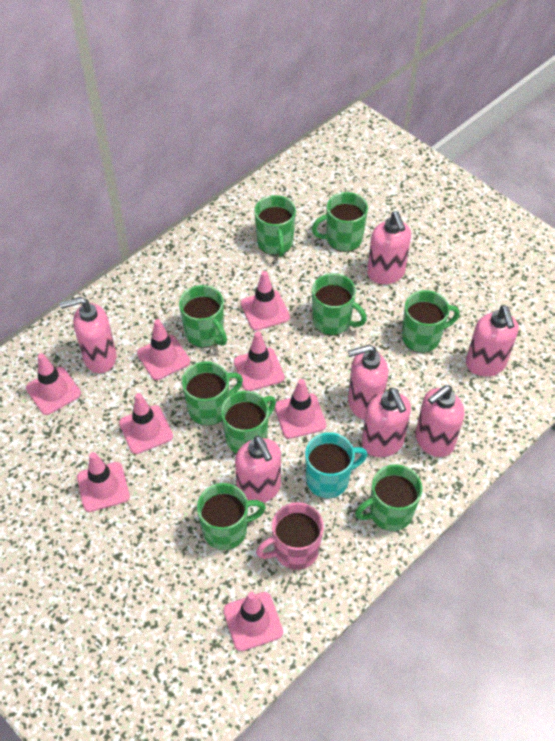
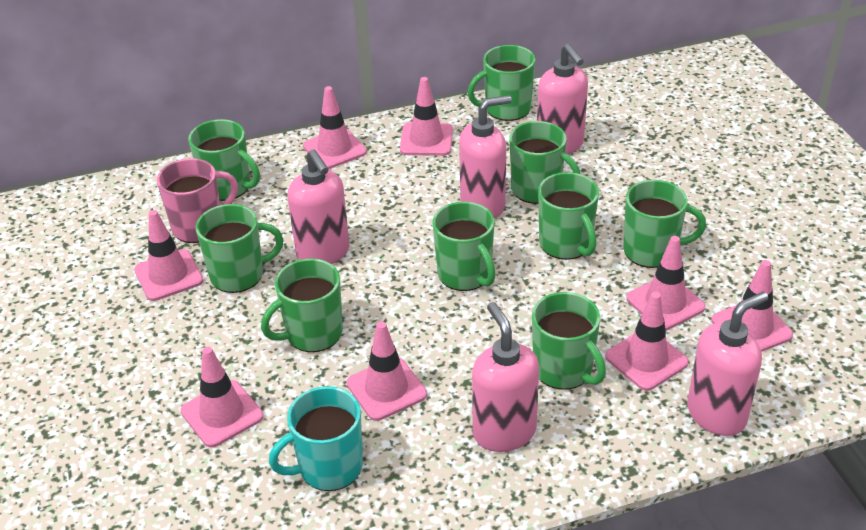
pink soap dispenser: 7 -> 5

